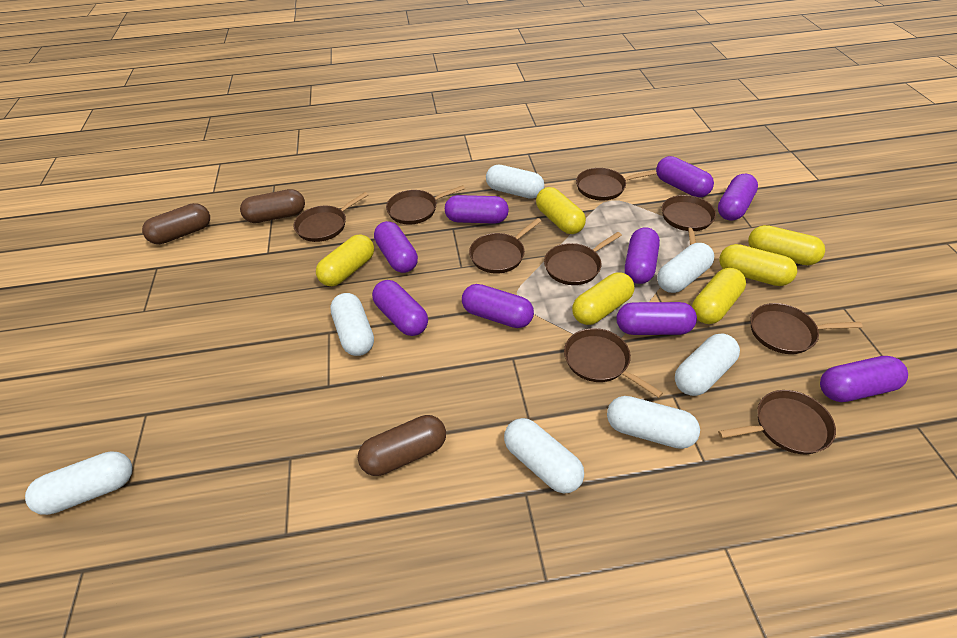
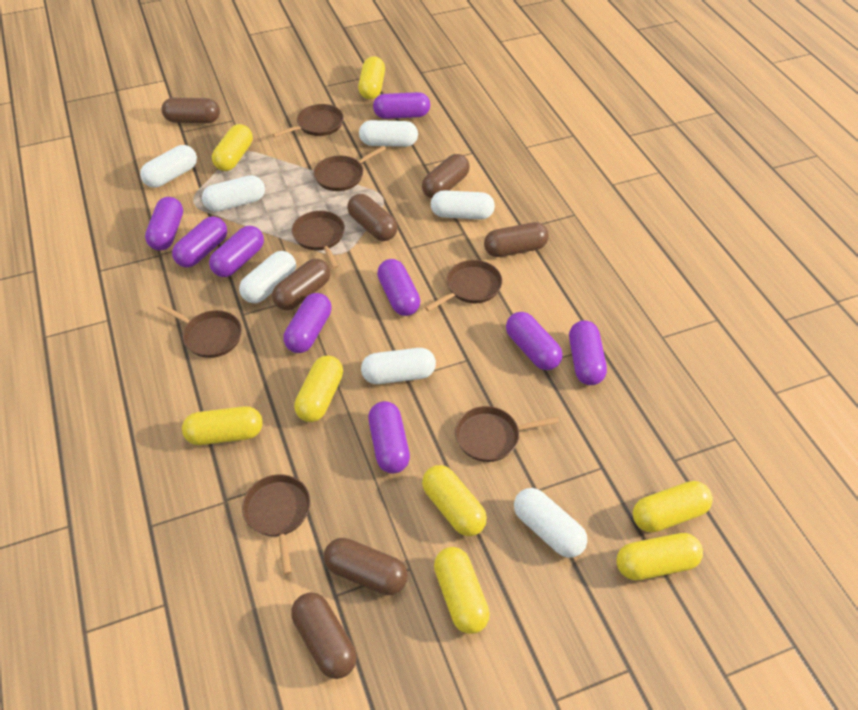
brown capsule: 3 -> 7
brown pan: 9 -> 7
yellow capsule: 6 -> 8

